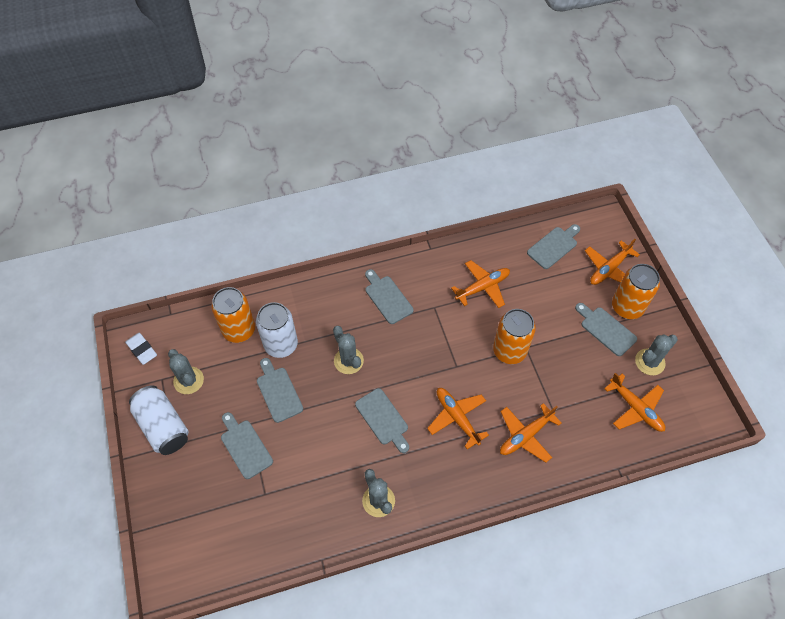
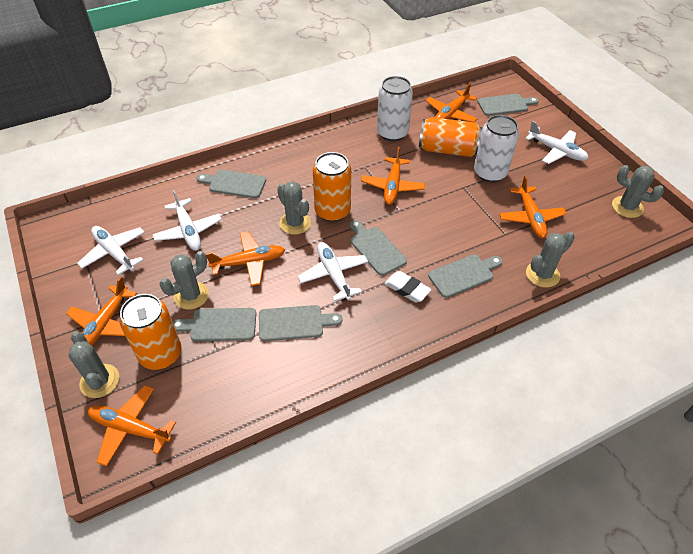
grey cactus: 4 -> 5
orange plane: 5 -> 6
white plane: 0 -> 4

